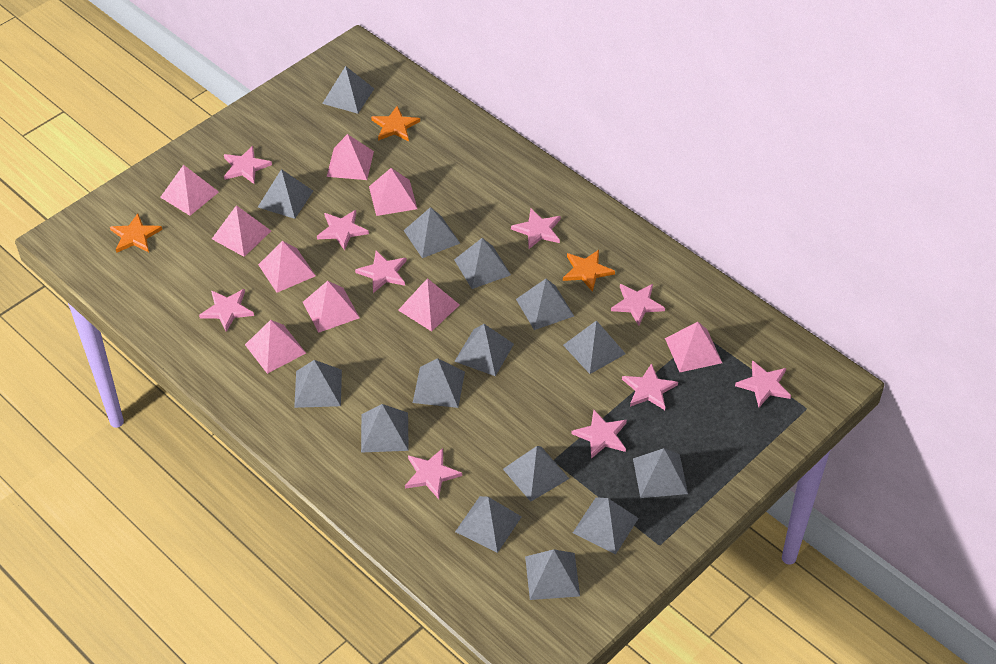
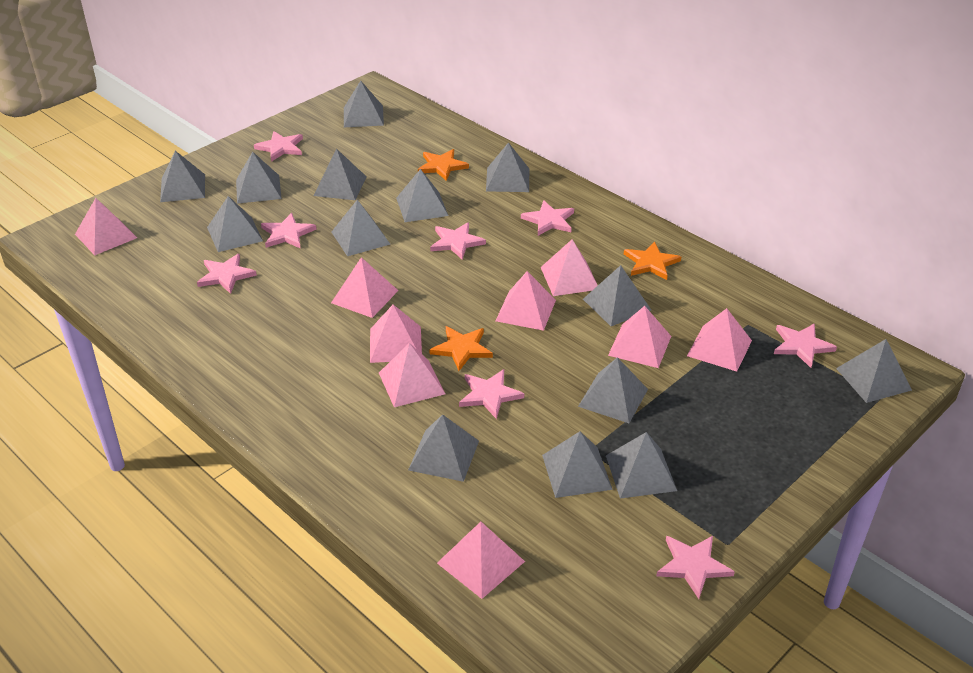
grey pyramid: 15 -> 14
pink star: 10 -> 8

